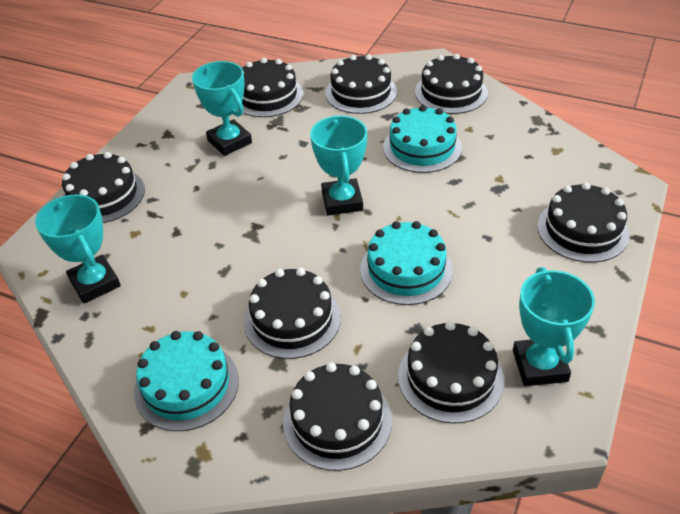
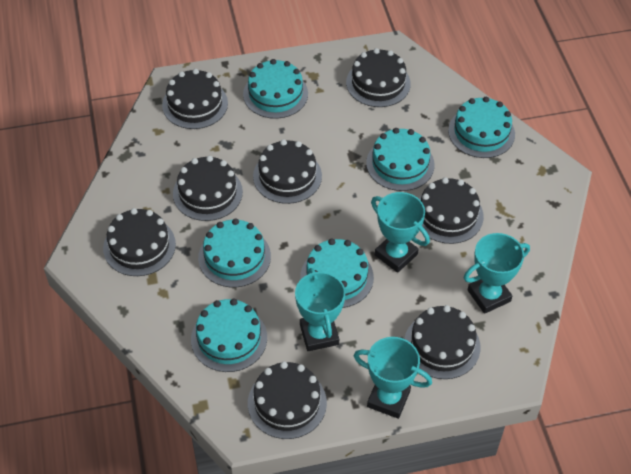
turquoise cake: 3 -> 6

